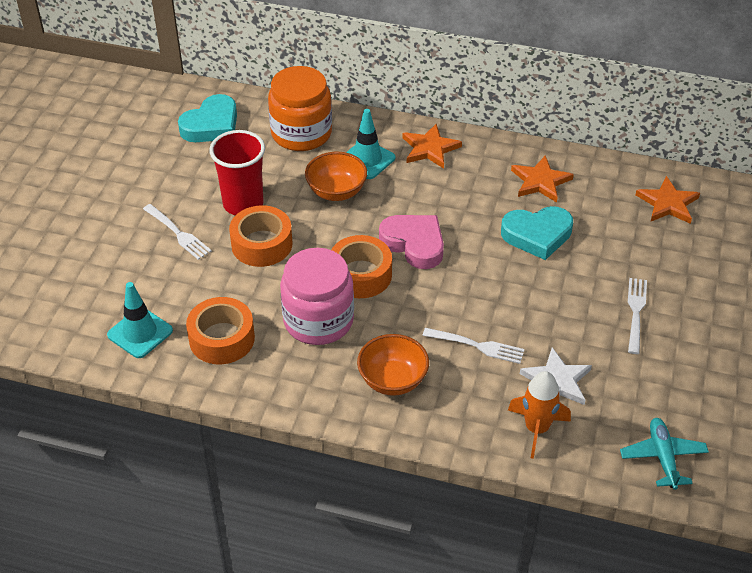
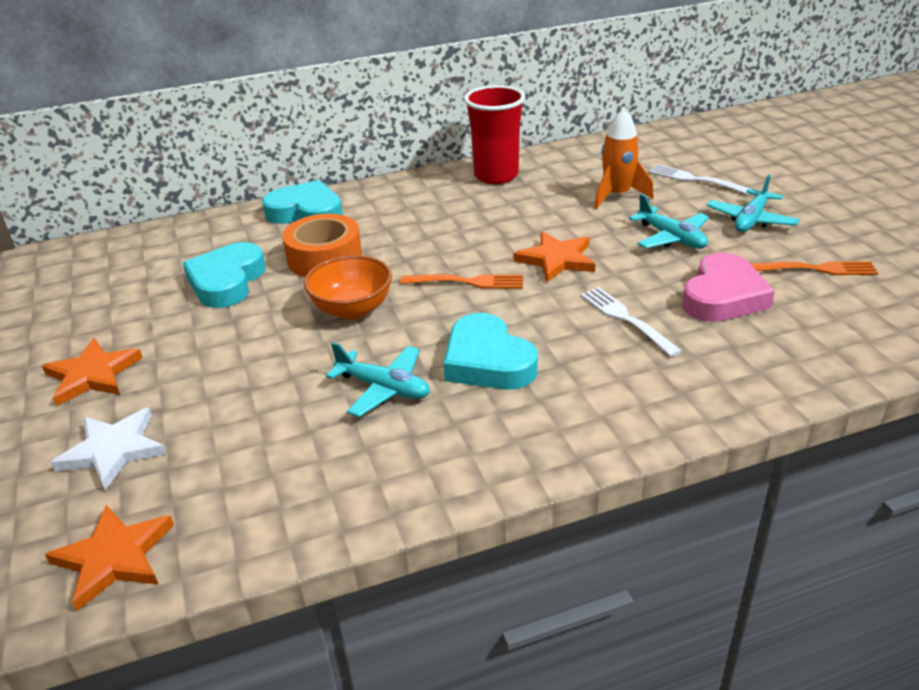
orange bowl: 2 -> 1
orange fork: 0 -> 2
orange jar: 1 -> 0
orange tape: 3 -> 1
pink jar: 1 -> 0
turquoise heart: 2 -> 3
turquoise plane: 1 -> 3
turquoise traffic cone: 2 -> 0
white fork: 3 -> 2

